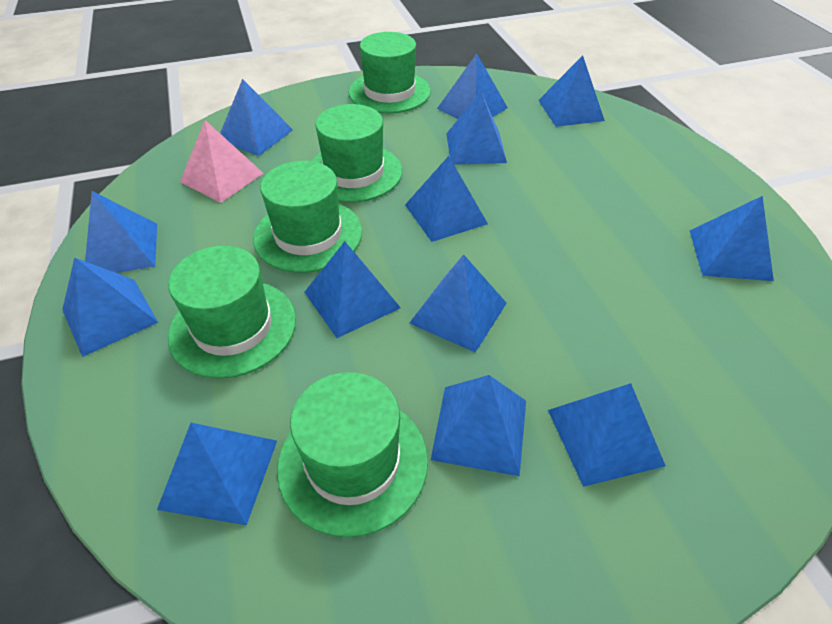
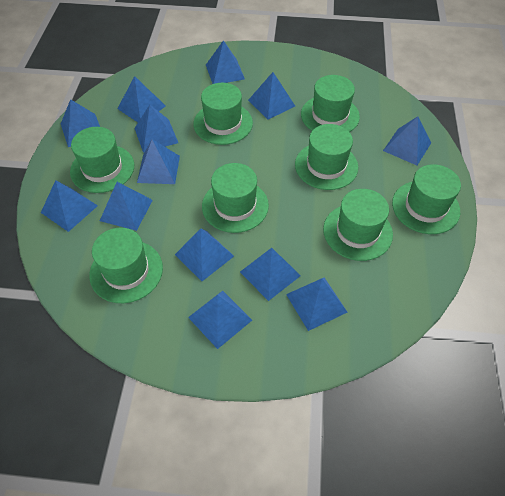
green hat: 5 -> 8
pink pyramid: 1 -> 0

